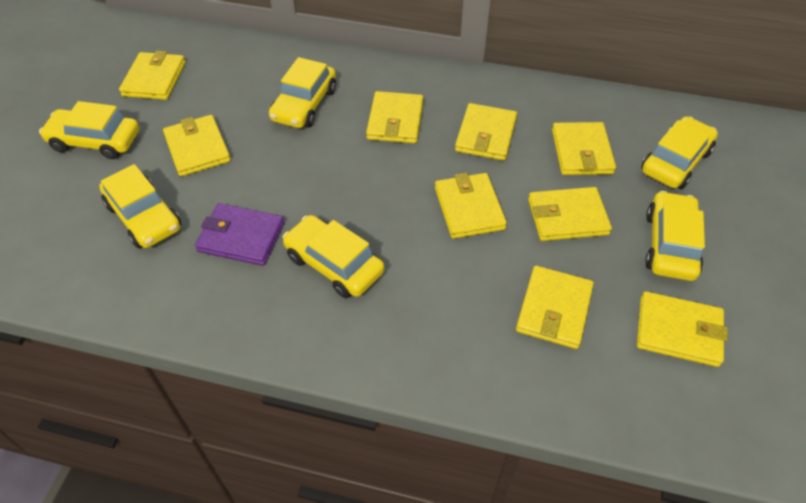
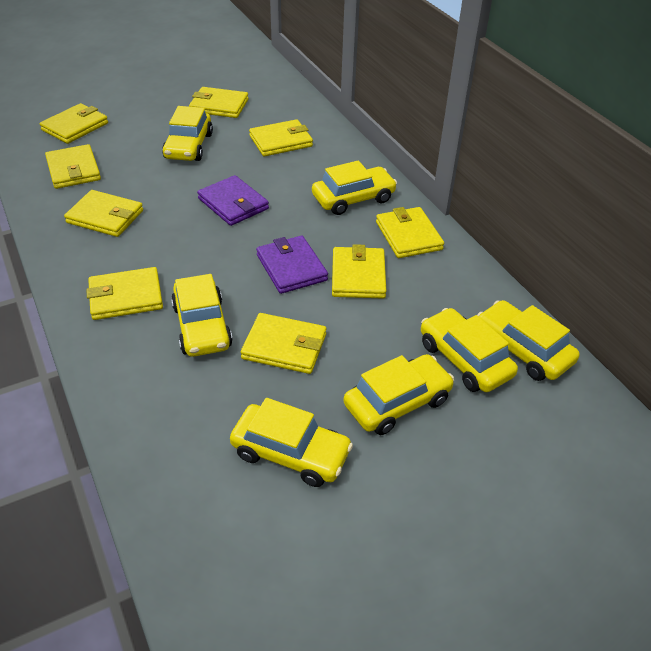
purple wallet: 1 -> 2
yellow car: 6 -> 7

